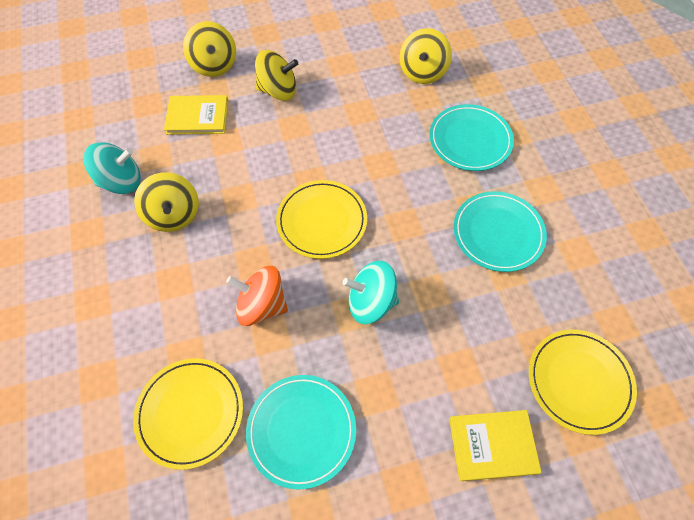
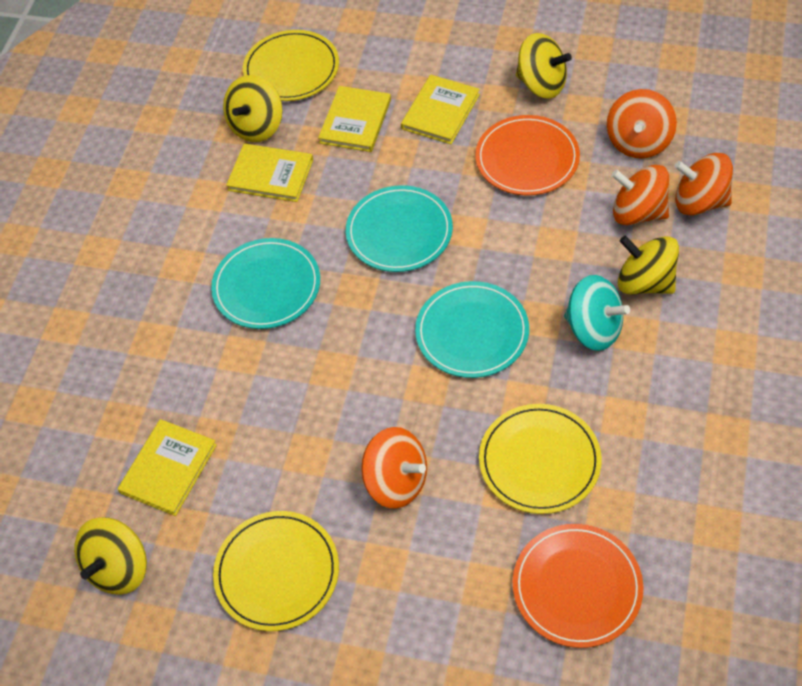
orange plate: 0 -> 2
orange spinning top: 1 -> 4
turquoise spinning top: 2 -> 1
yellow book: 2 -> 4

